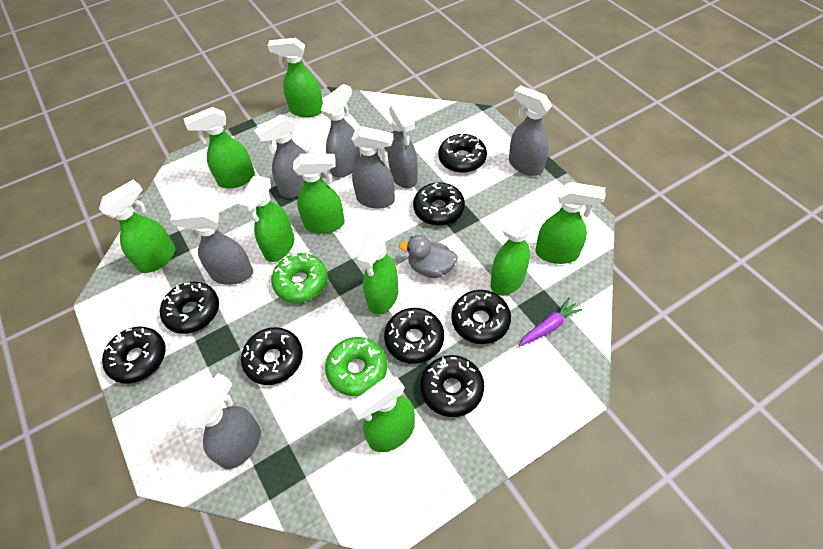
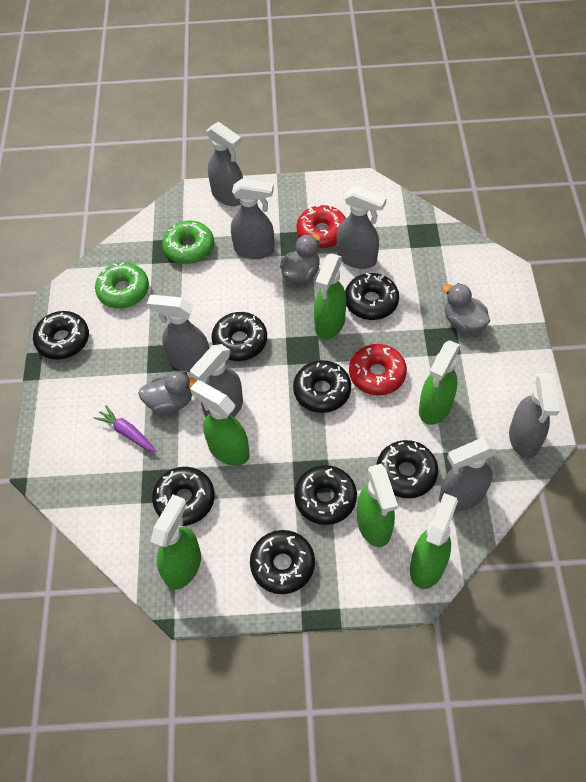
green spray bottle: 9 -> 6
grey duck: 1 -> 3
red donut: 0 -> 2

